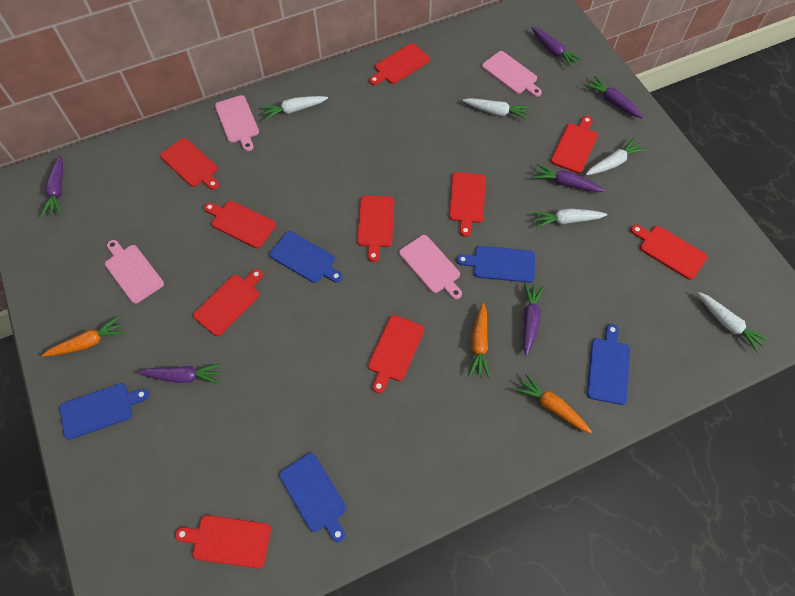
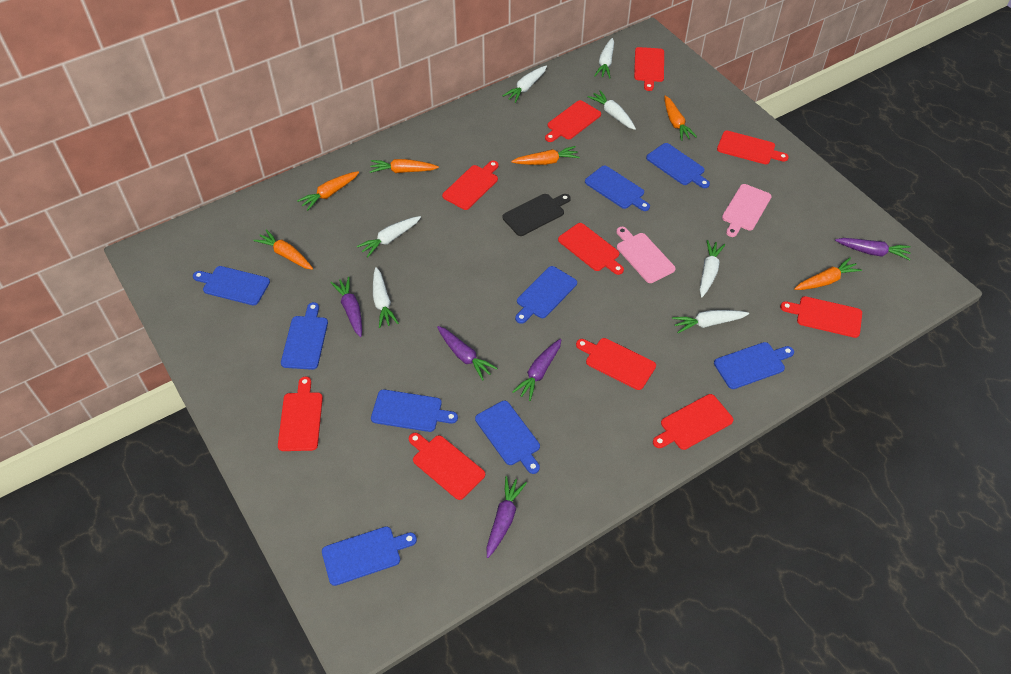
black cutting board: 0 -> 1
blue cutting board: 5 -> 9
orange carrot: 3 -> 6
pink cutting board: 4 -> 2
purple carrot: 6 -> 5
white carrot: 5 -> 7

